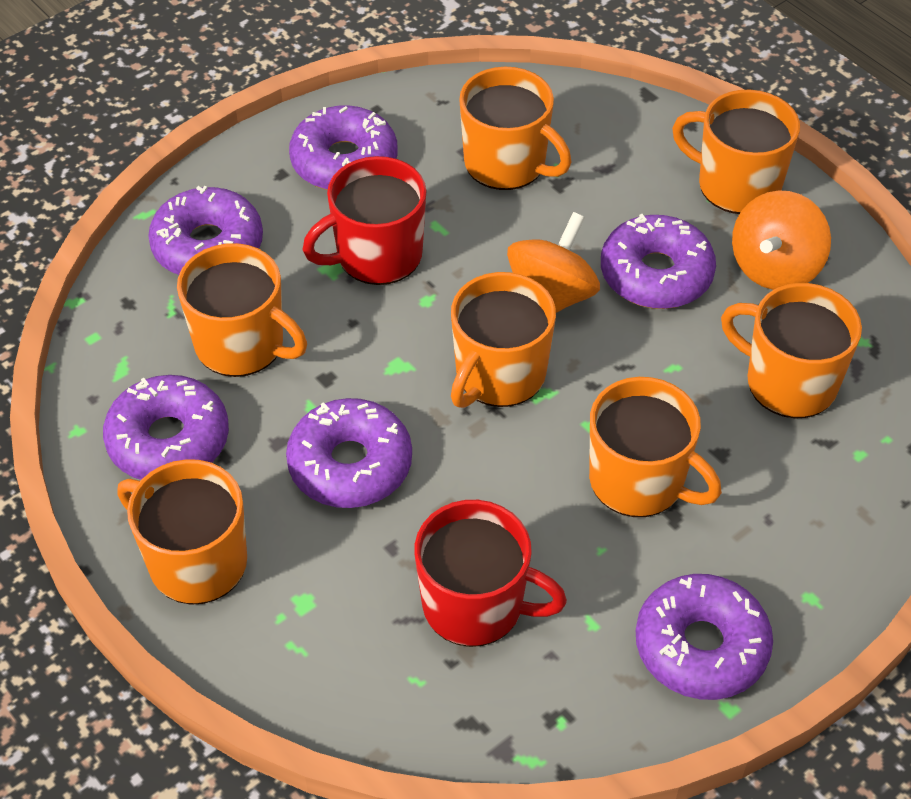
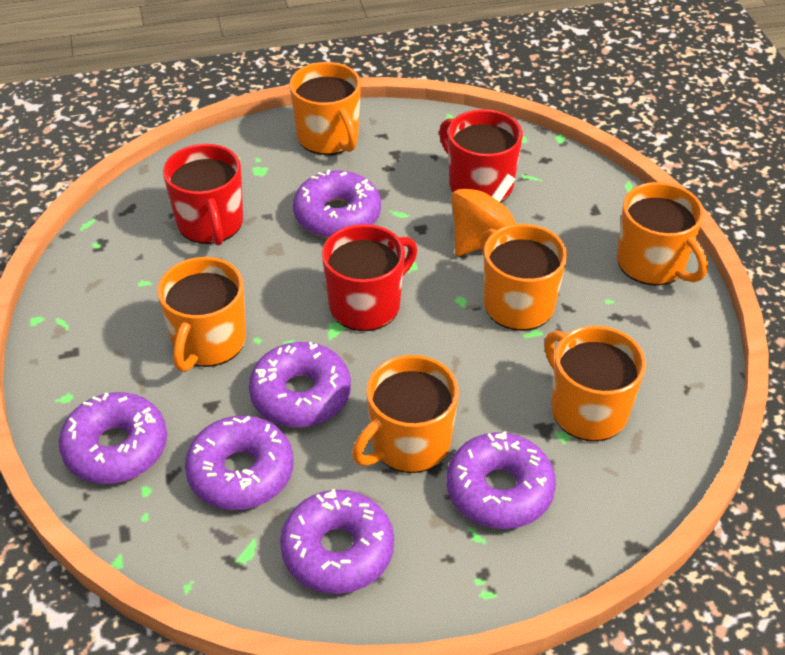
orange mug: 7 -> 6
orange spinning top: 2 -> 1
red mug: 2 -> 3

